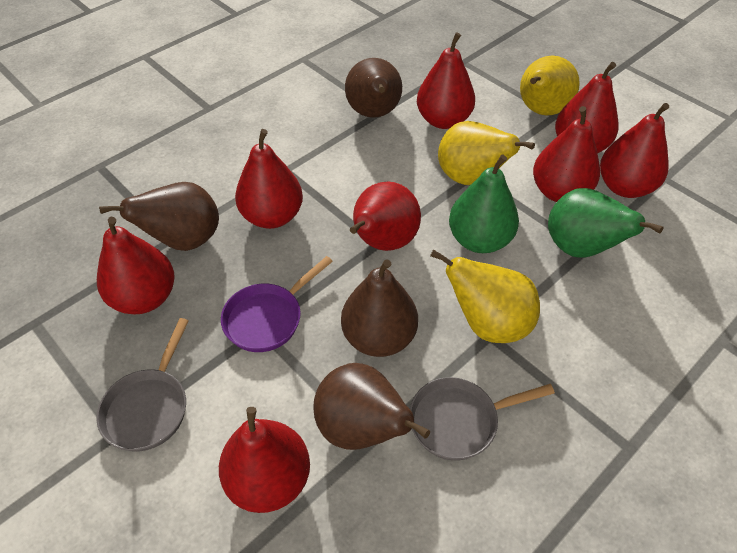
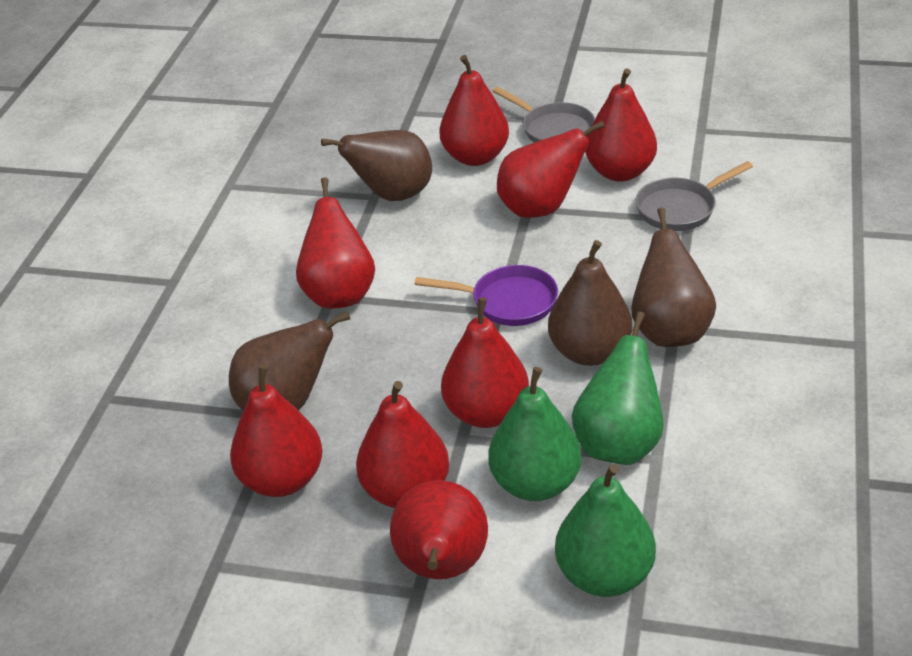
green pear: 2 -> 3
yellow pear: 3 -> 0

